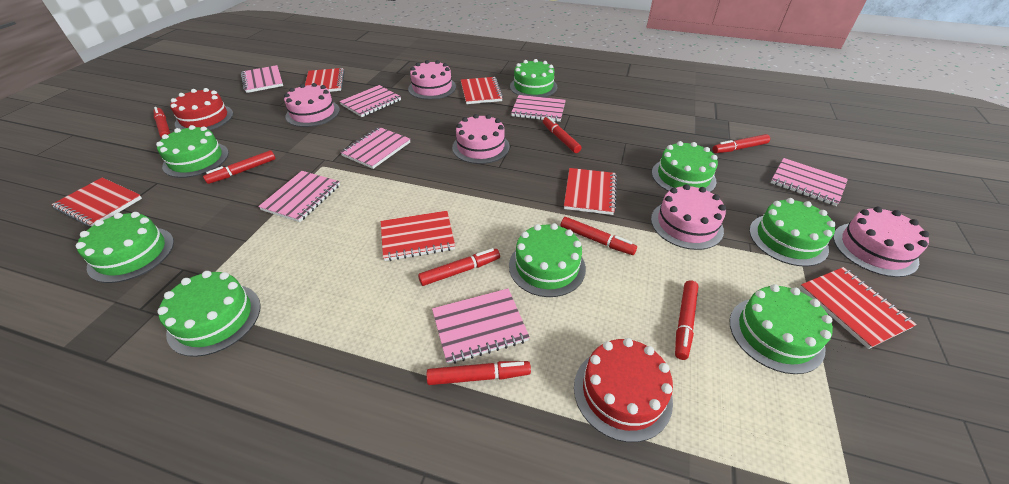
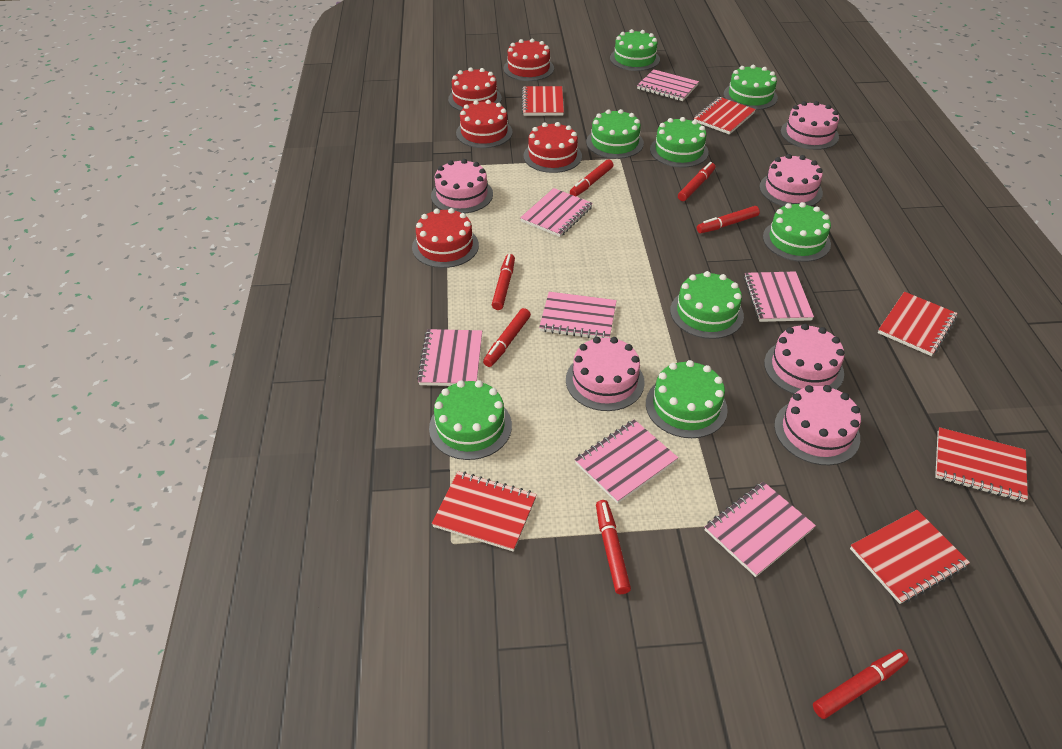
pink cake: 5 -> 6
red cake: 2 -> 5
red marker: 8 -> 7

